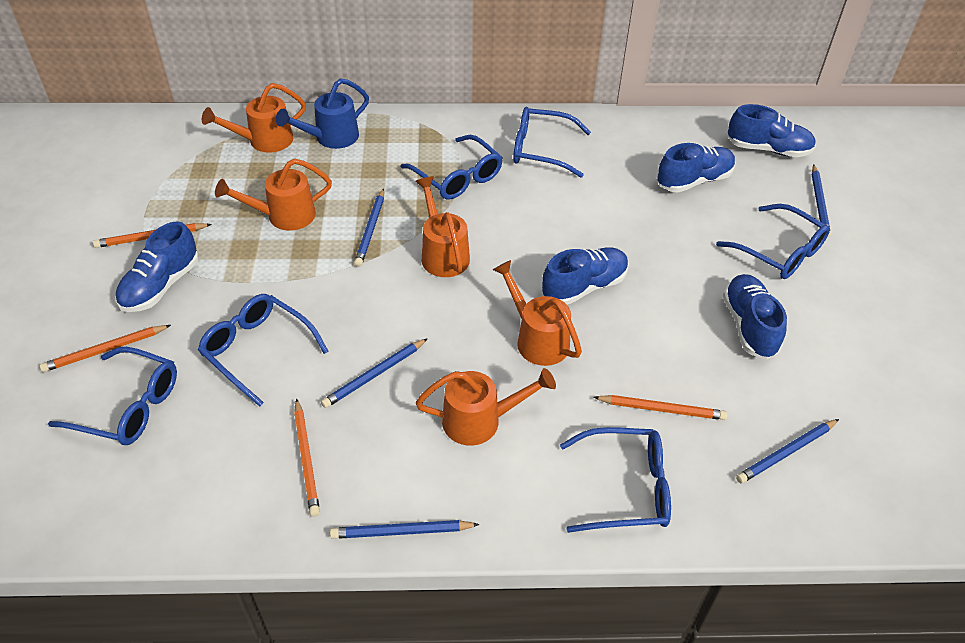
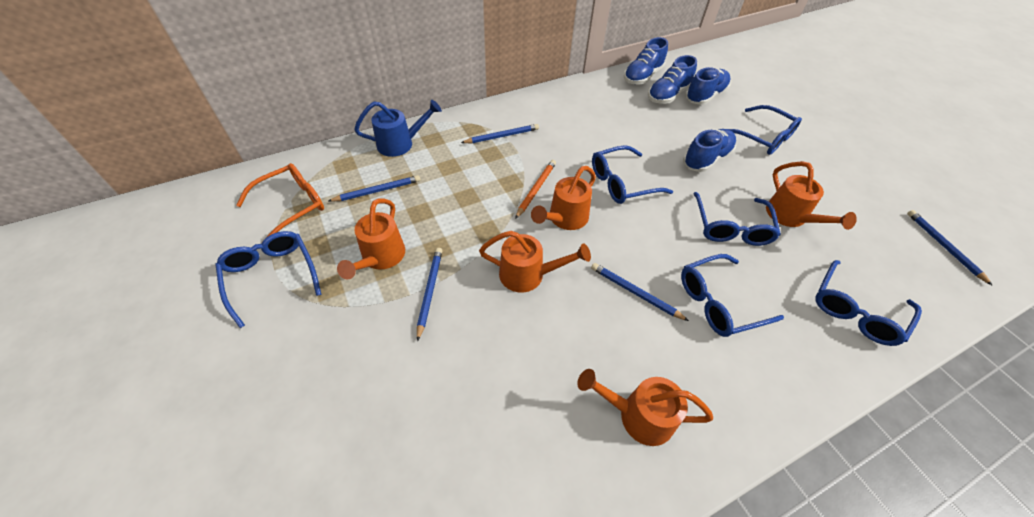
blue shoe: 5 -> 4
orange glasses: 0 -> 1
orange pencil: 4 -> 1

